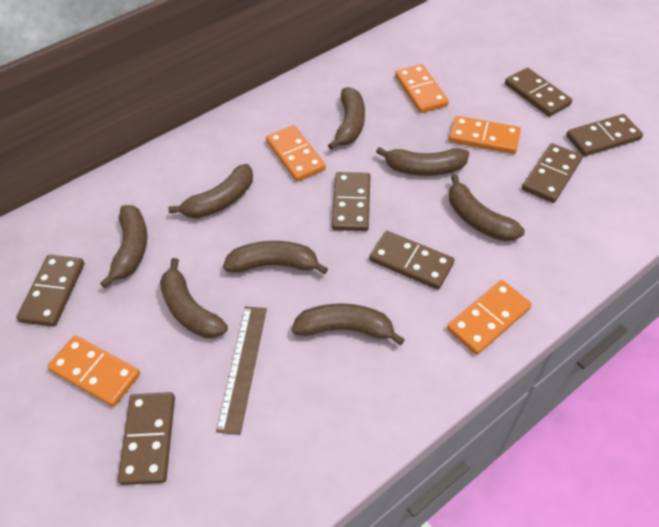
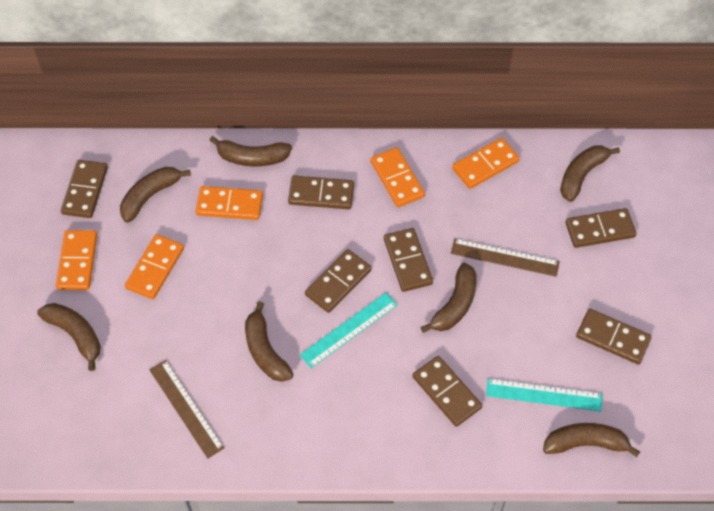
brown banana: 8 -> 7
brown ruler: 1 -> 2
turquoise ruler: 0 -> 2

